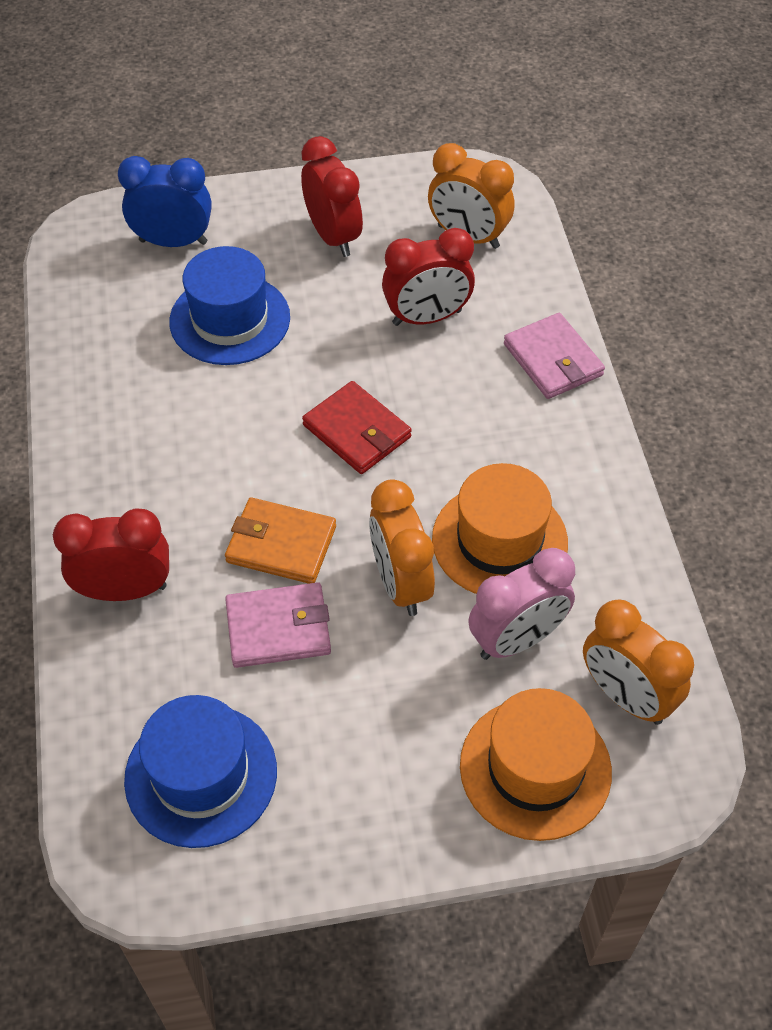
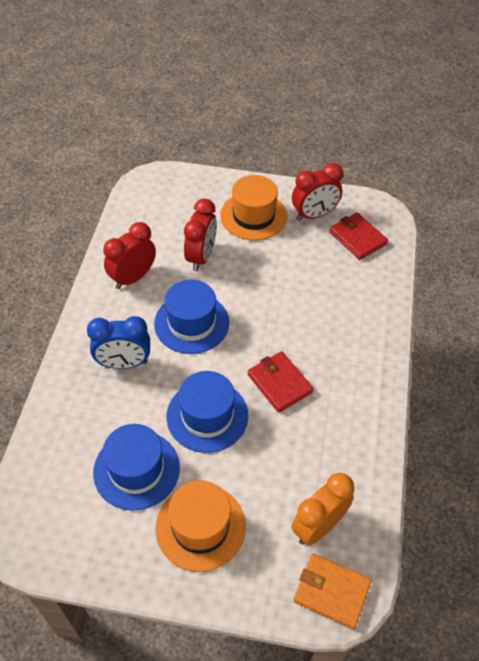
blue hat: 2 -> 3
orange clock: 3 -> 1
pink clock: 1 -> 0
pink wallet: 2 -> 0
red wallet: 1 -> 2

